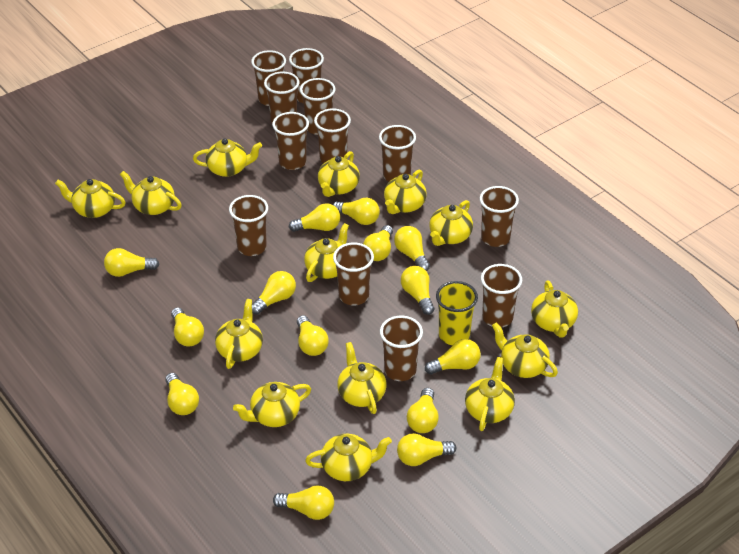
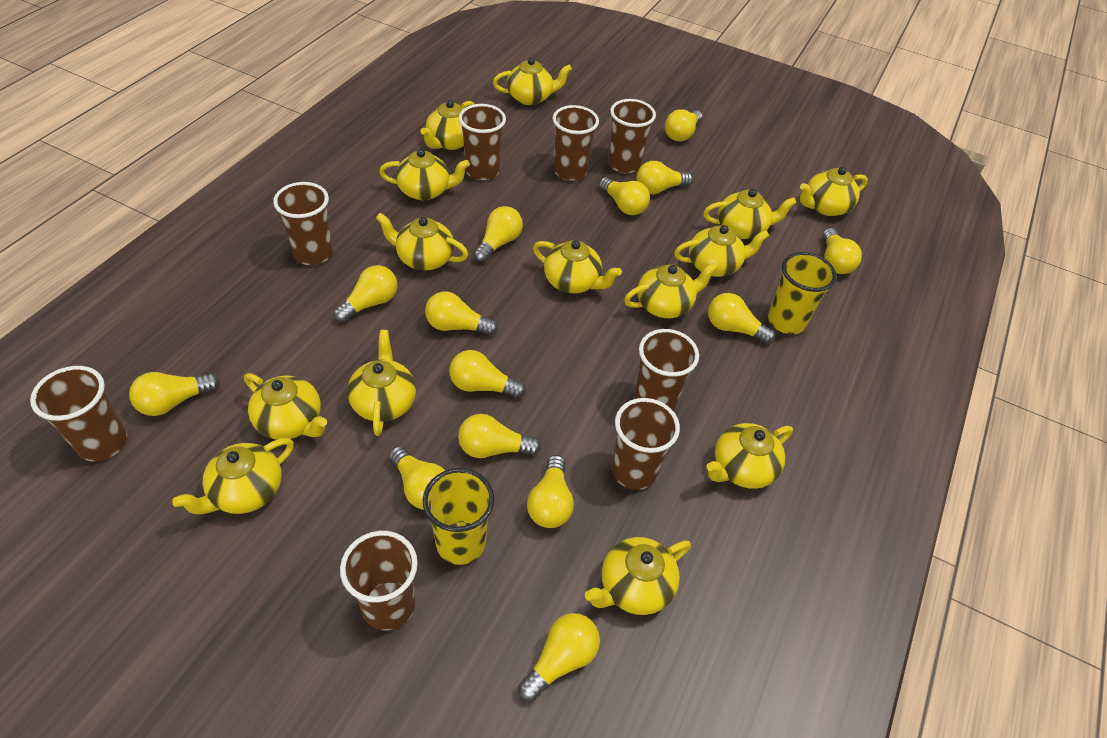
brown cup: 12 -> 8
yellow cup: 1 -> 2

